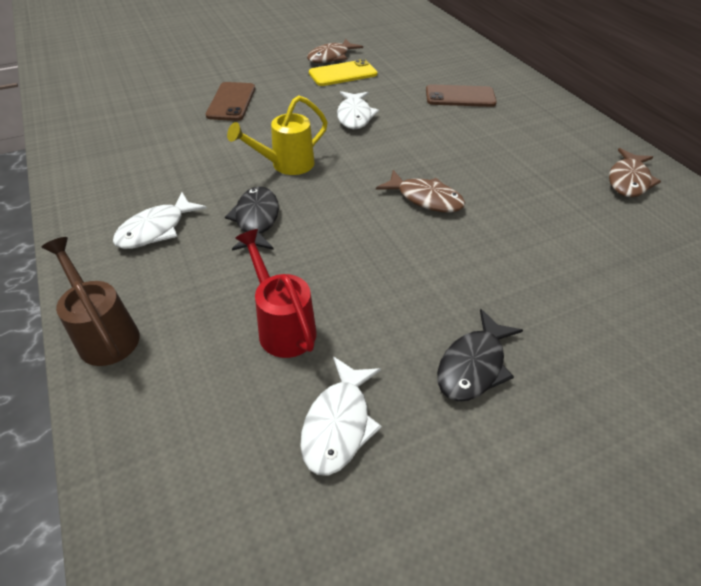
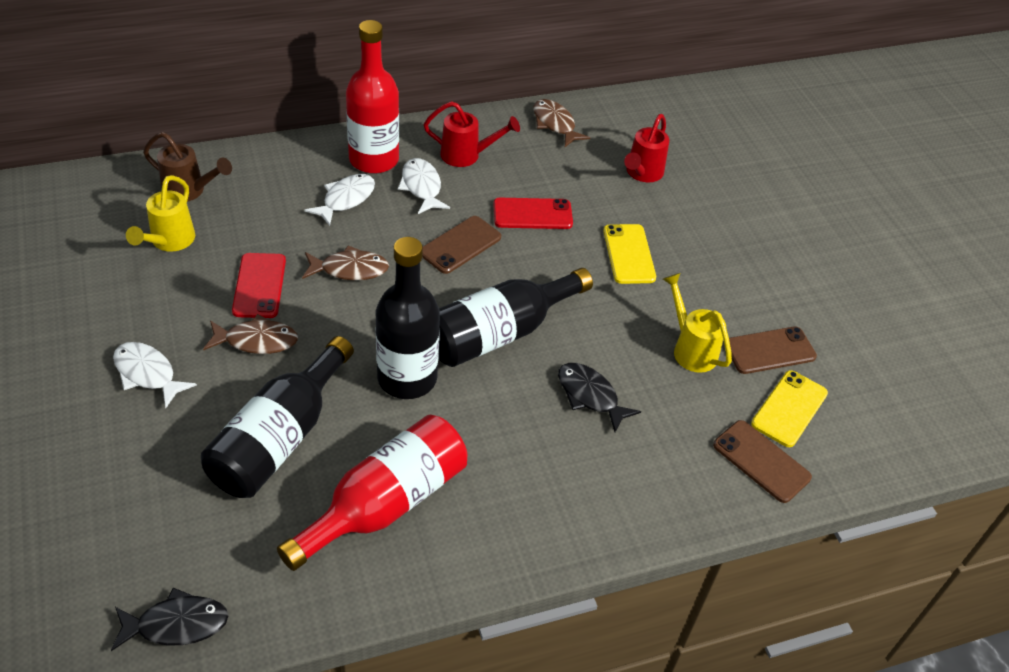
black bottle: 0 -> 3
brown phone: 2 -> 3
red bottle: 0 -> 2
red phone: 0 -> 2
red watering can: 1 -> 2
yellow phone: 1 -> 2
yellow watering can: 1 -> 2

